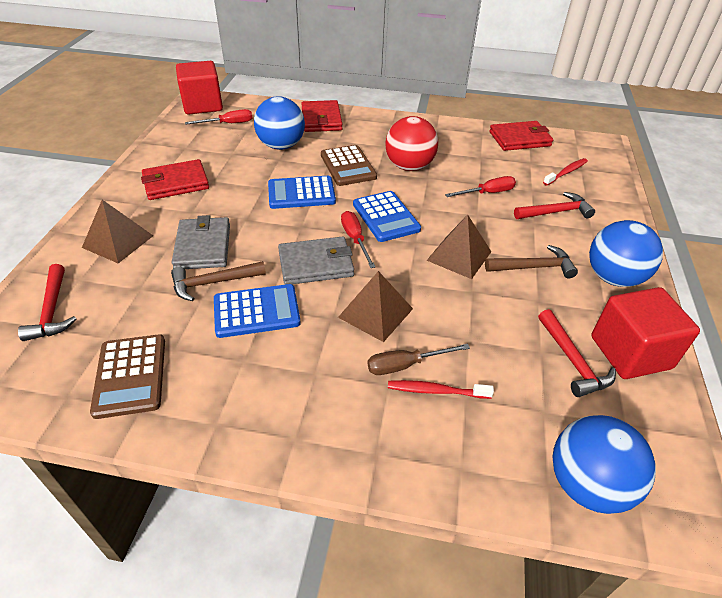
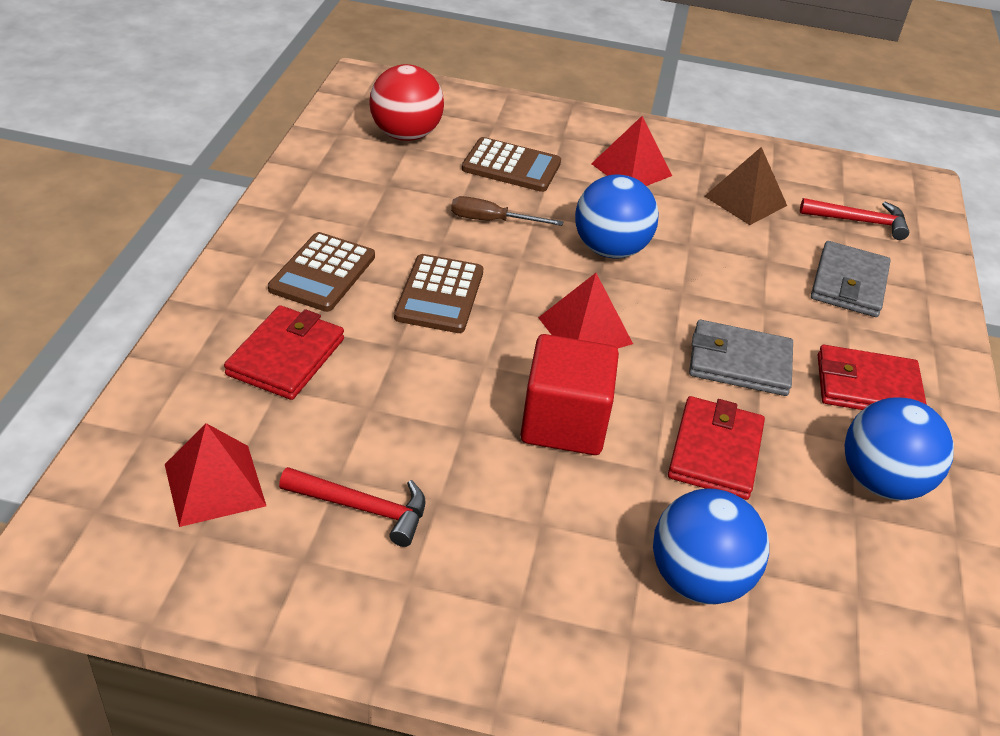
blue calculator: 3 -> 0
brown calculator: 2 -> 3
brown hammer: 2 -> 0
brown pyramid: 3 -> 1
red cube: 2 -> 1
red hammer: 3 -> 2
red pyramid: 0 -> 3
red screwdriver: 3 -> 0
red toothbrush: 2 -> 0

